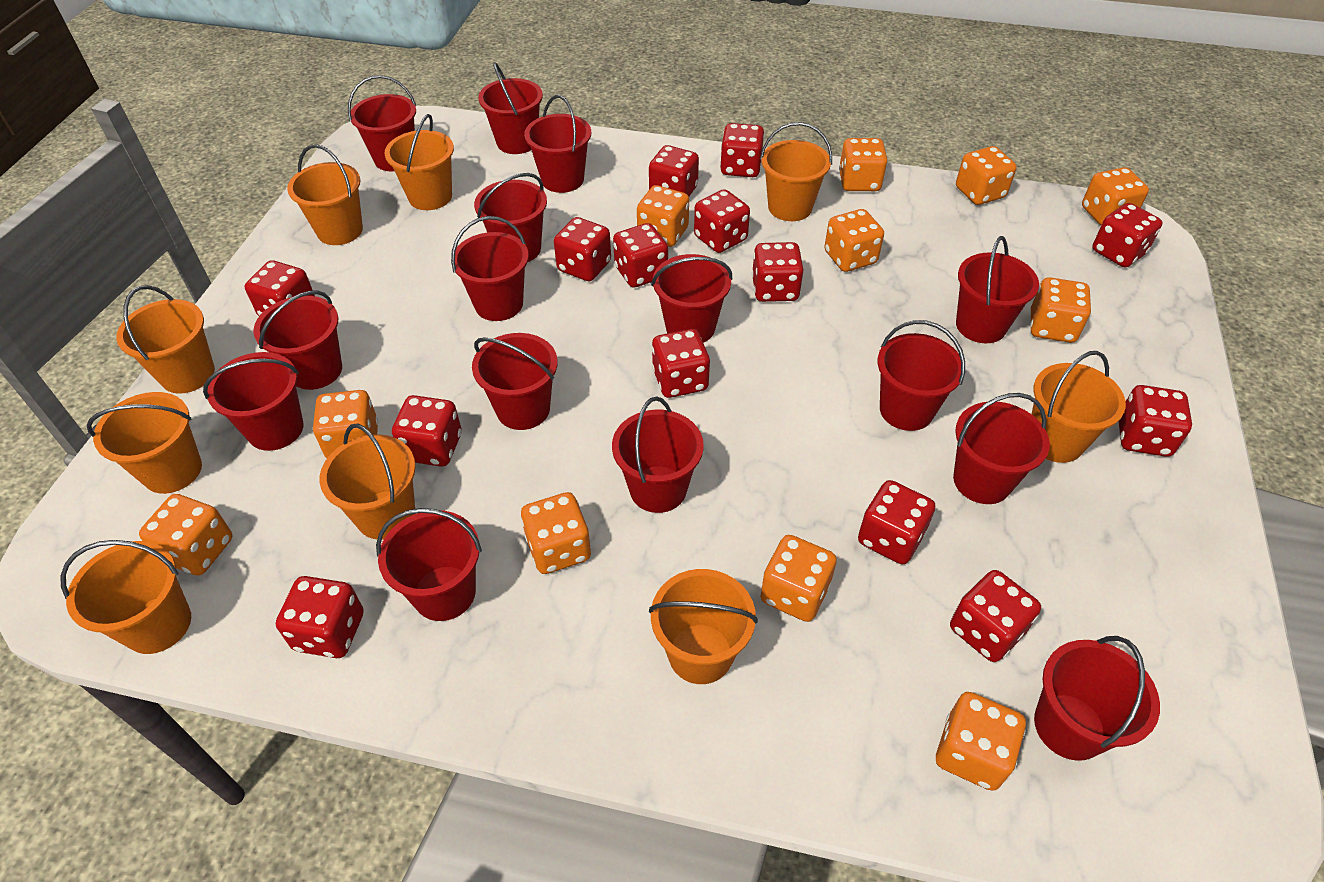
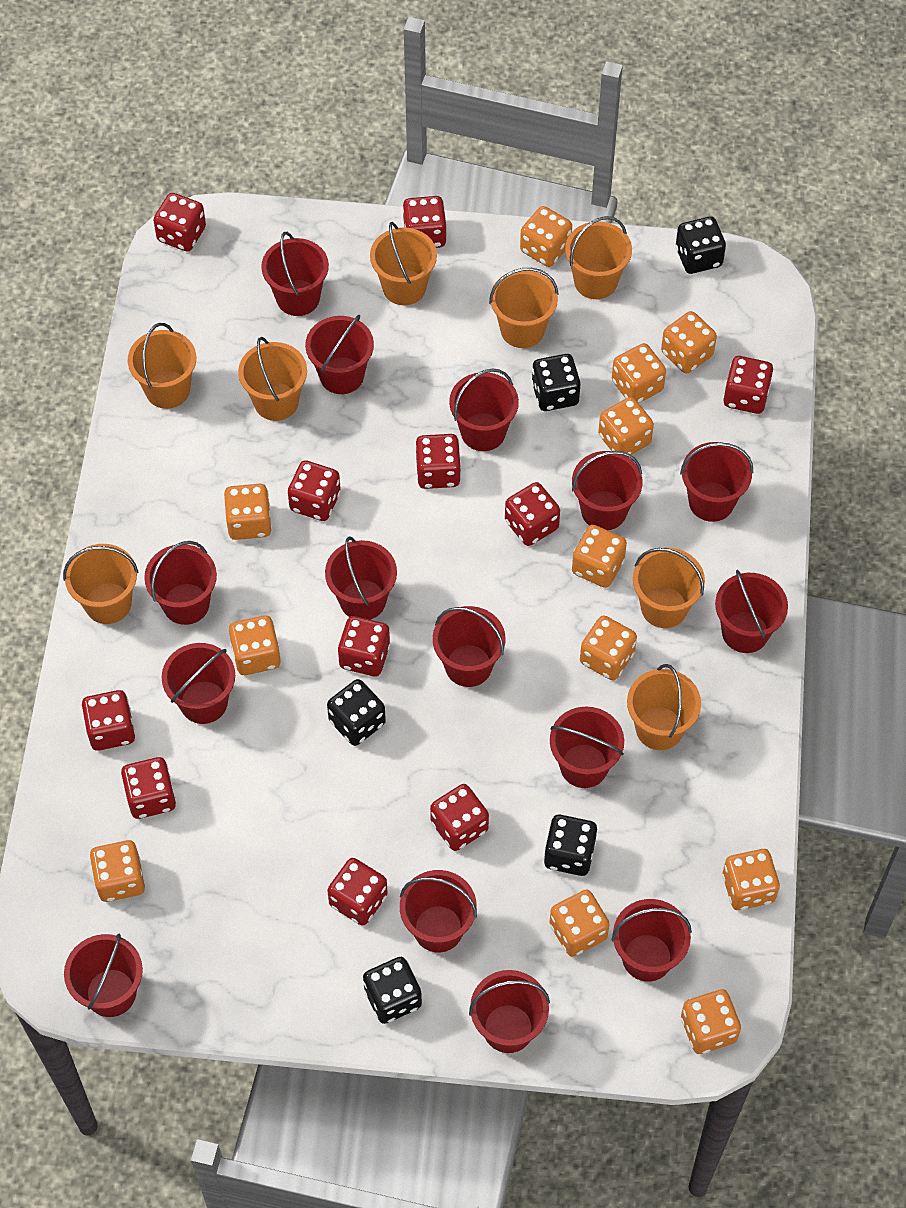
black dice: 0 -> 5
orange bucket: 9 -> 8
orange dice: 11 -> 12
red dice: 14 -> 11

